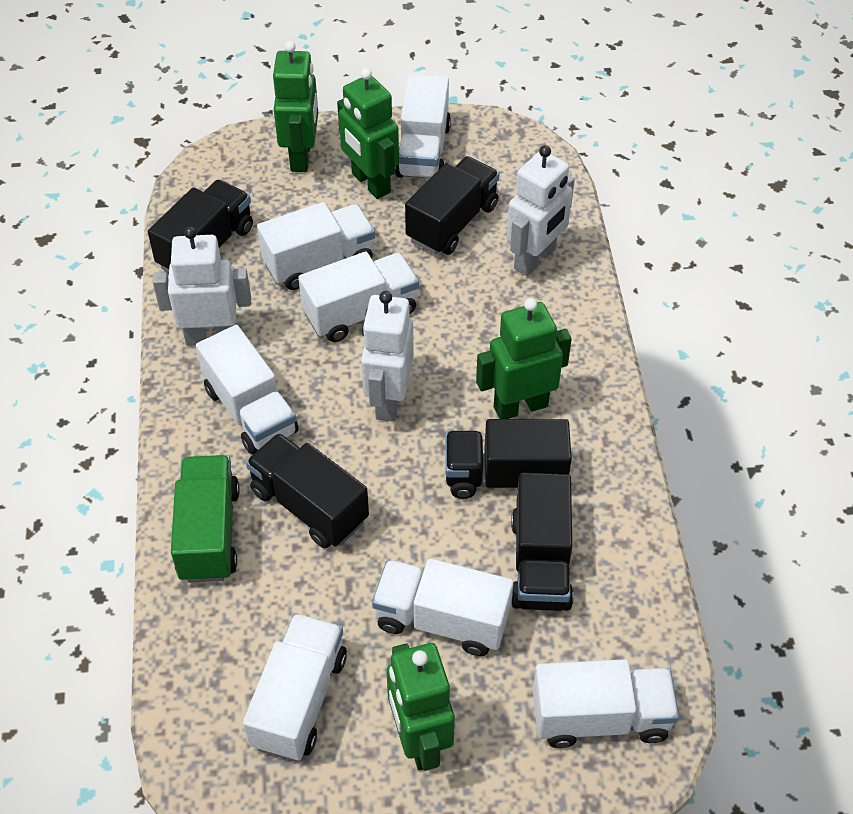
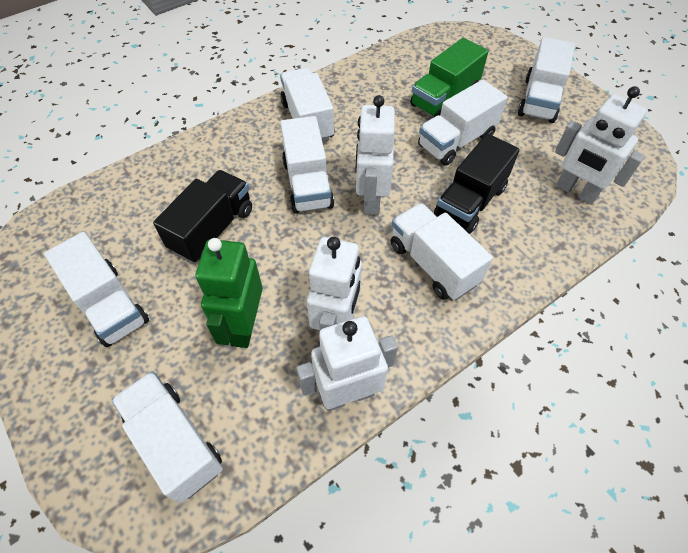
black truck: 5 -> 2
green robot: 4 -> 1
white robot: 3 -> 4

